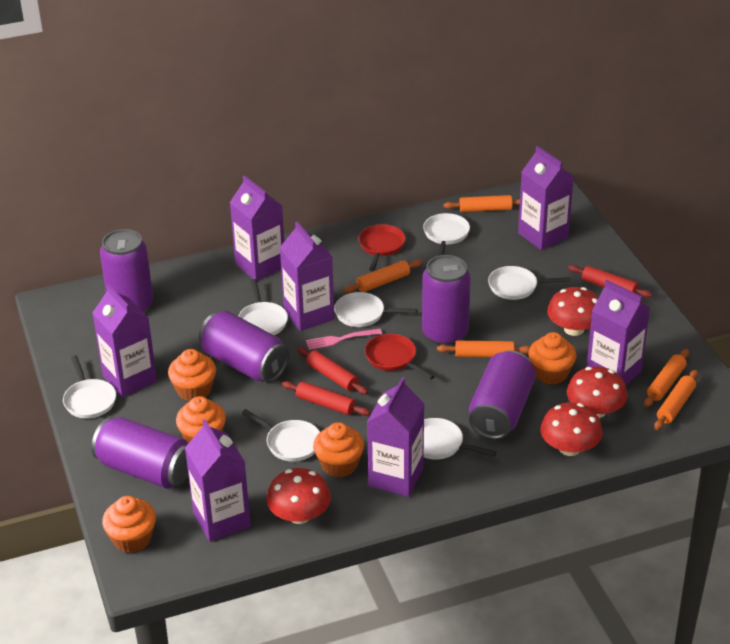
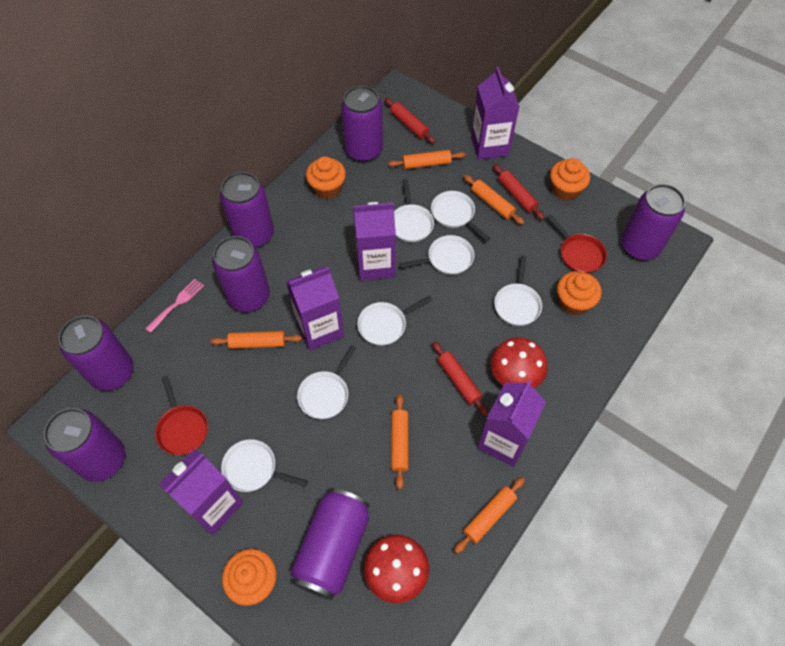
orange cupcake: 5 -> 4
purple can: 5 -> 7
purple carton: 7 -> 5
red mushroom: 4 -> 2

